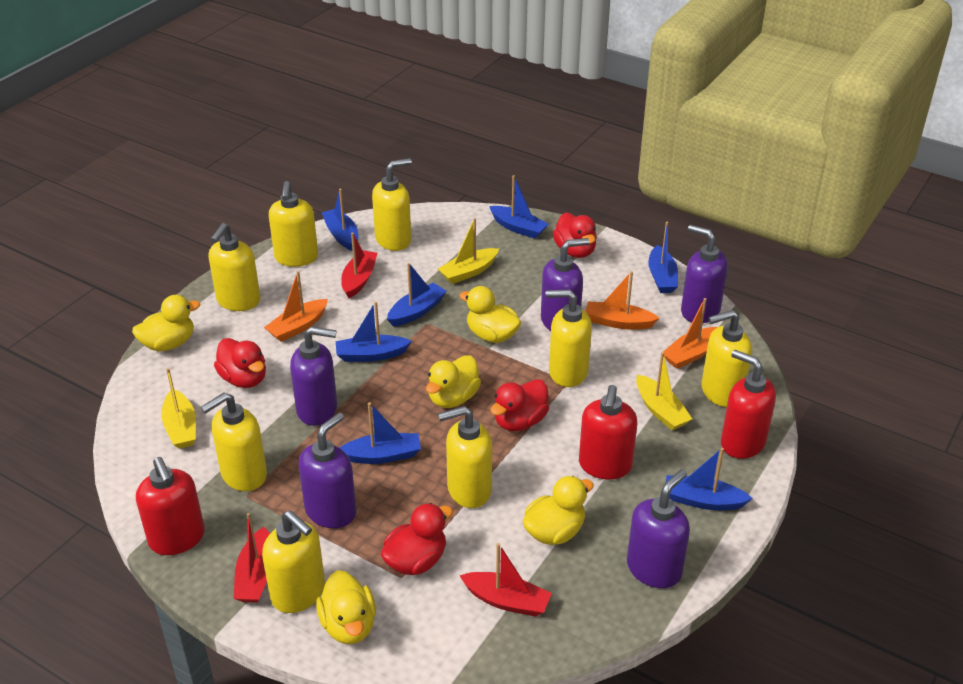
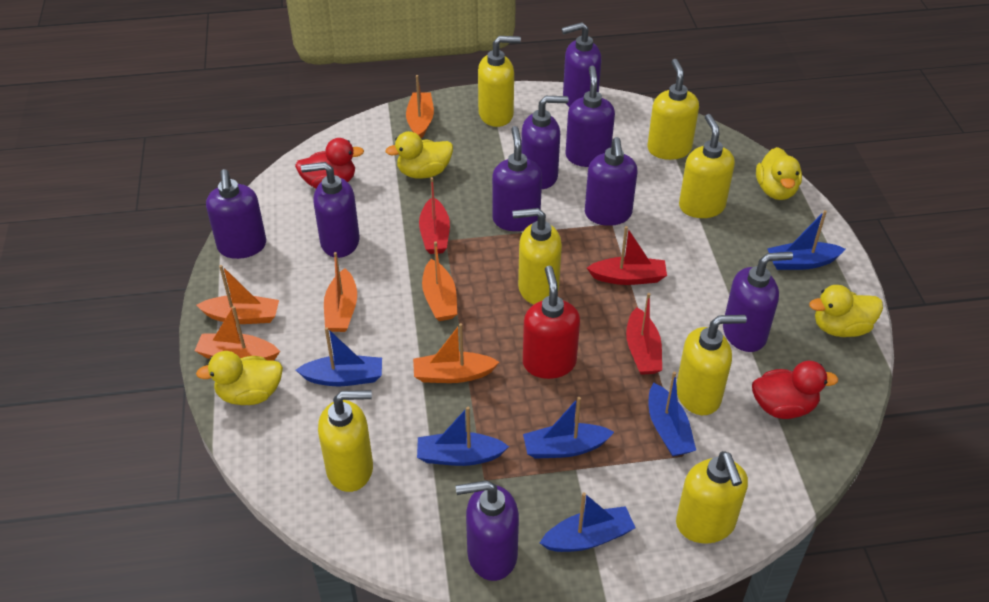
blue boat: 7 -> 6
orange boat: 3 -> 6
purple soap dispenser: 5 -> 9
red duck: 4 -> 2
red soap dispenser: 3 -> 1
yellow boat: 3 -> 0
yellow duck: 5 -> 4
yellow soap dispenser: 8 -> 7

